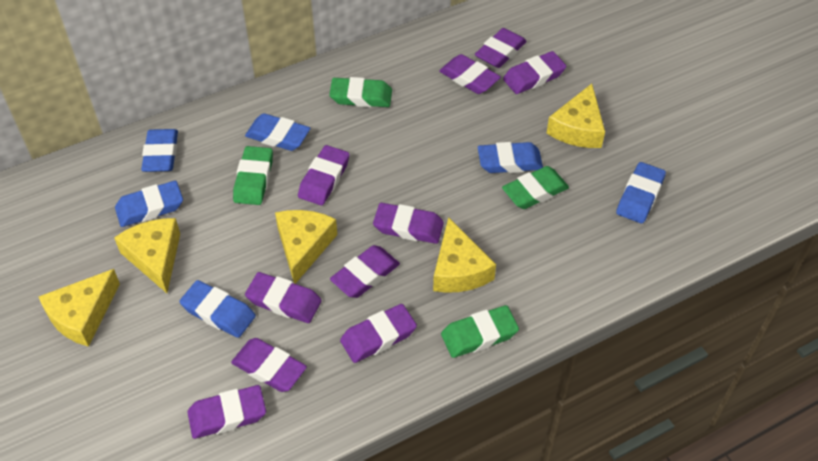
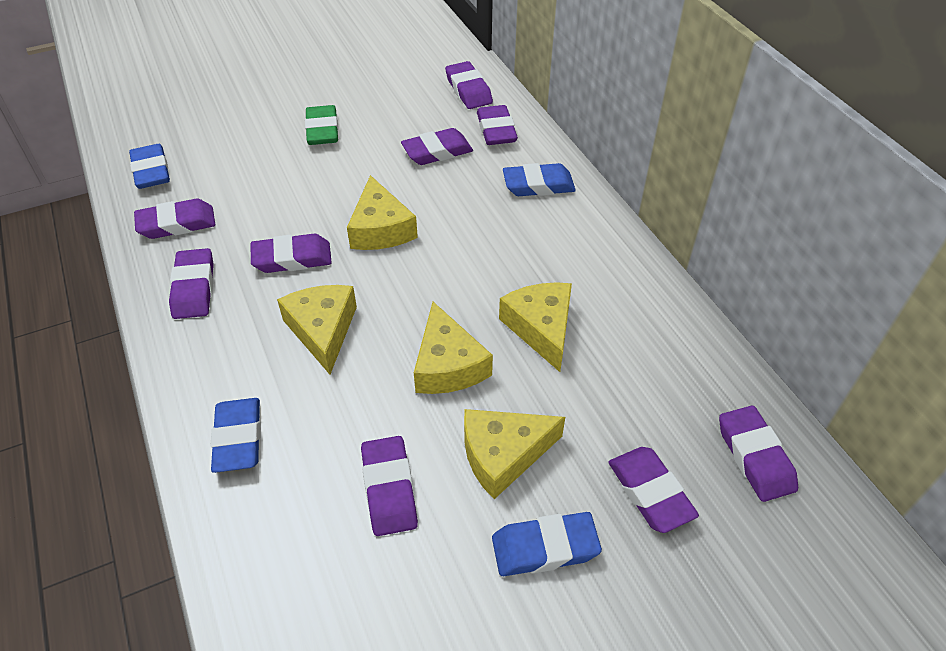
blue eraser: 6 -> 4
green eraser: 4 -> 1
purple eraser: 10 -> 9

